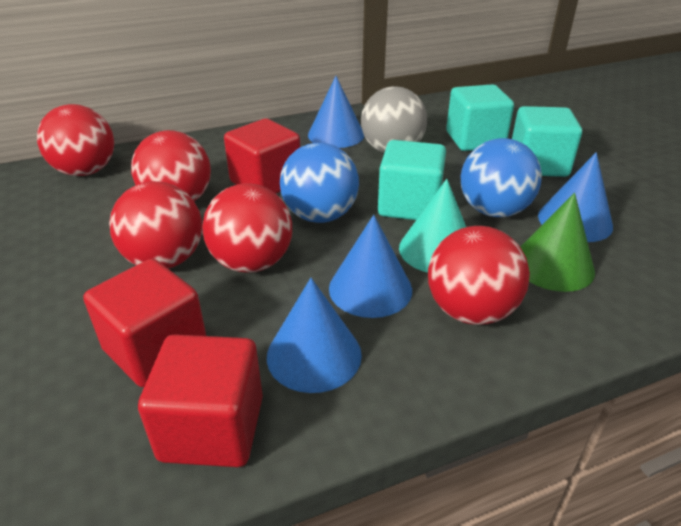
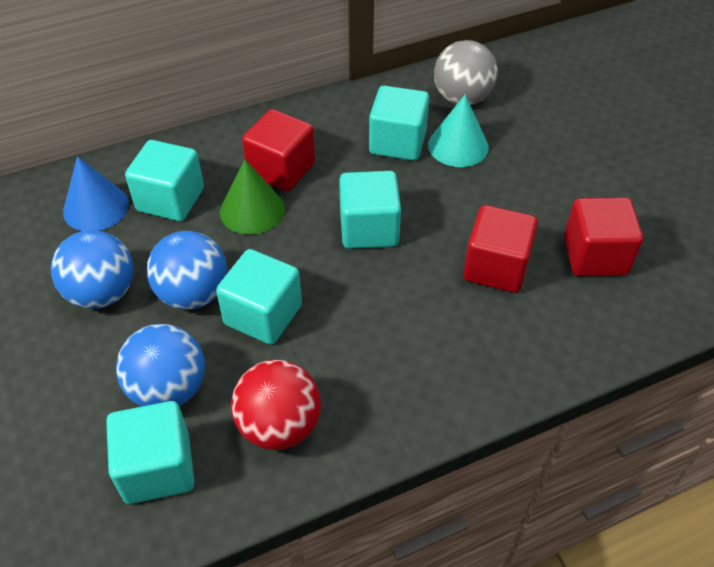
blue ball: 2 -> 3
blue cone: 4 -> 1
red ball: 5 -> 1
turquoise cube: 3 -> 5

